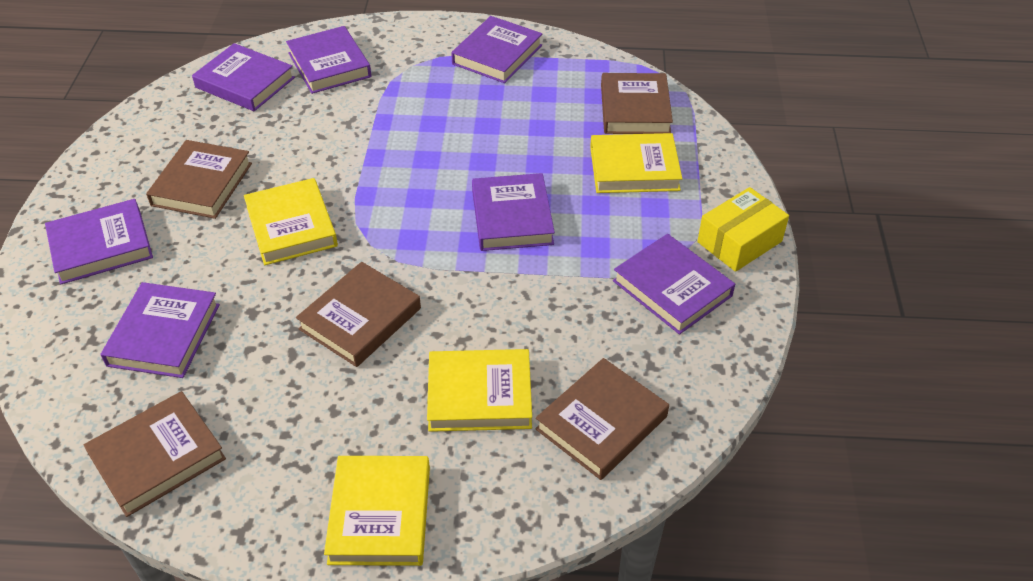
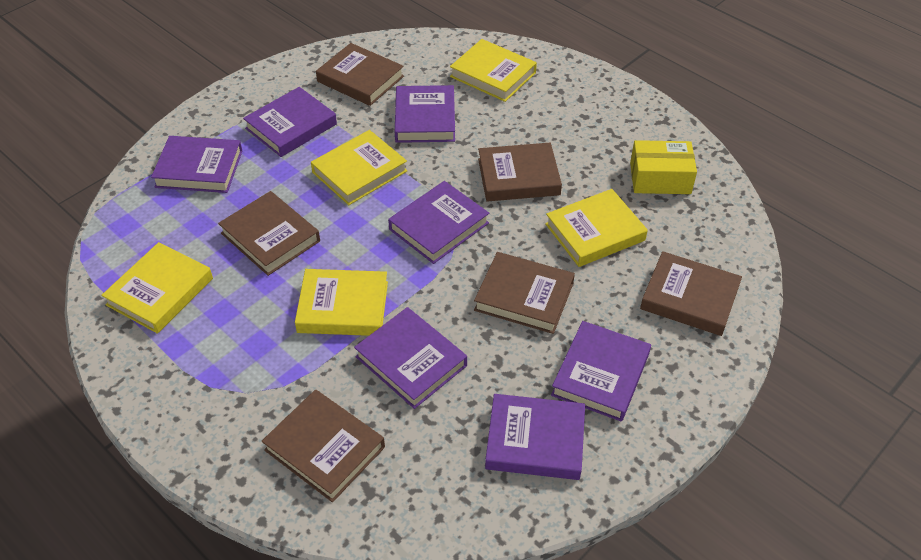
brown book: 5 -> 6
yellow book: 4 -> 5

